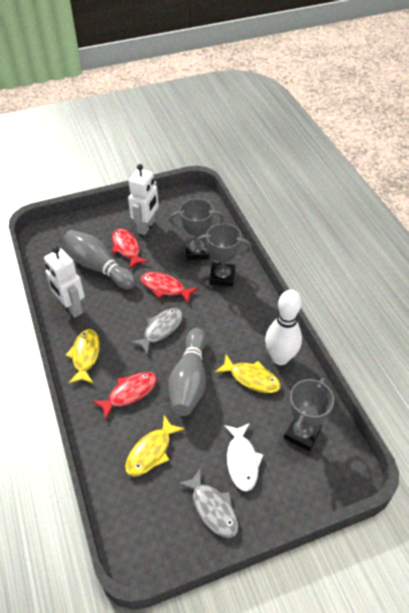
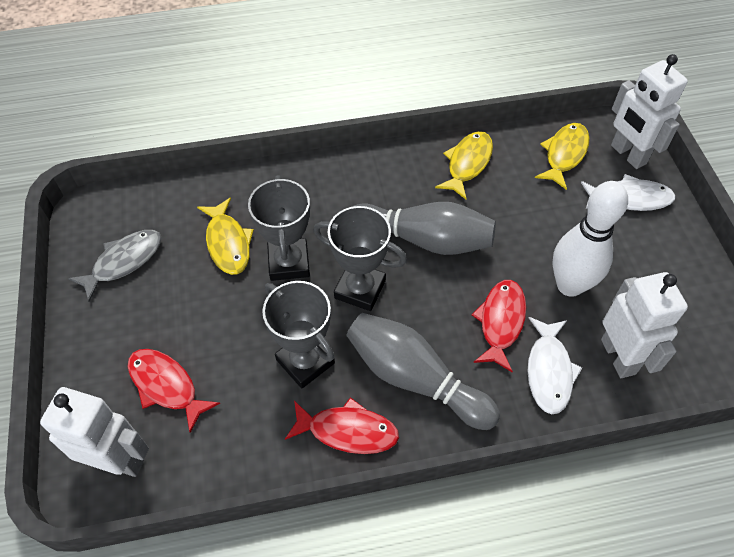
grey fish: 2 -> 1
white fish: 1 -> 2
white robot: 2 -> 3

